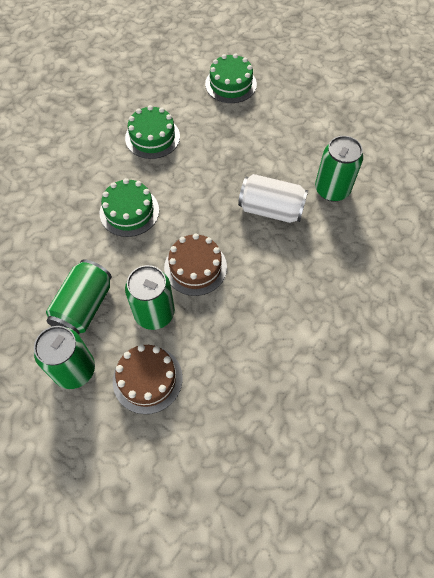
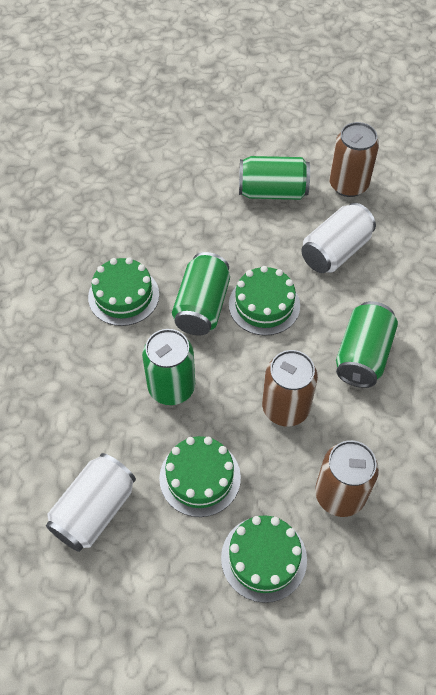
brown cake: 2 -> 0
brown can: 0 -> 3
green cake: 3 -> 4
white can: 1 -> 2

